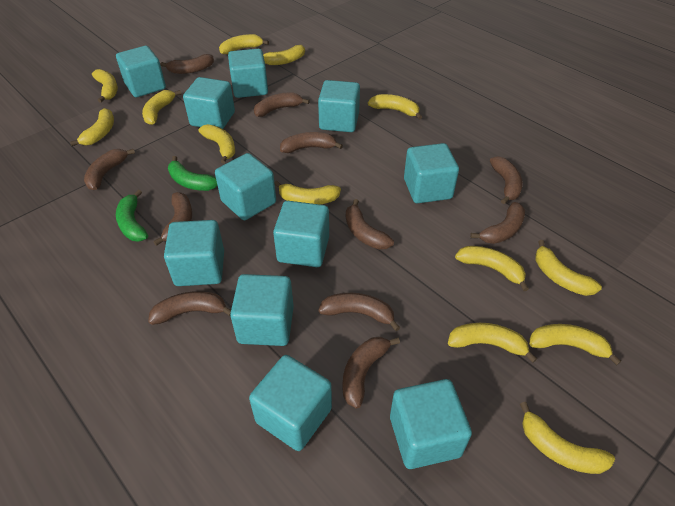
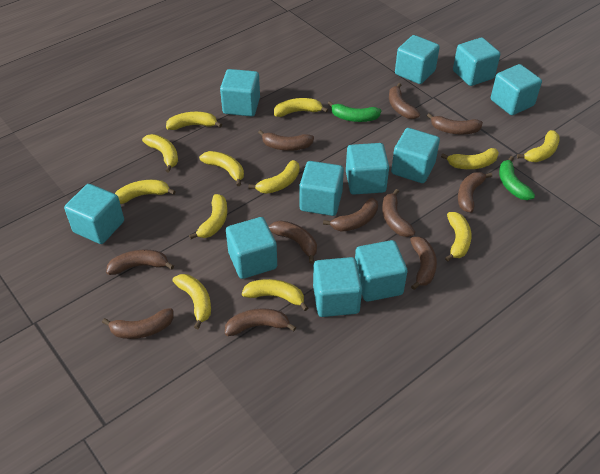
yellow banana: 13 -> 12

